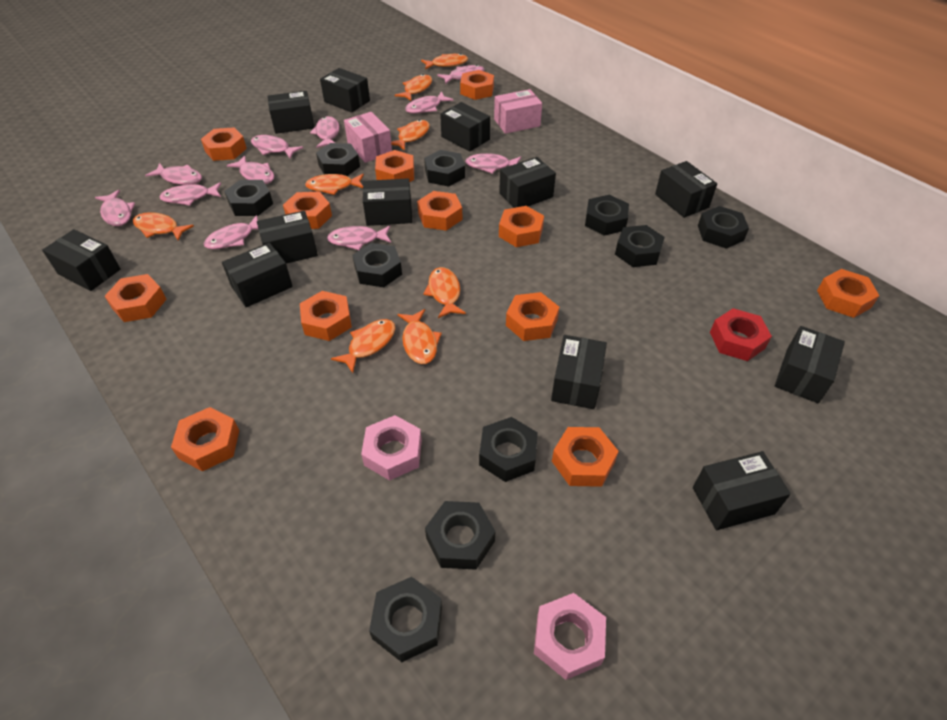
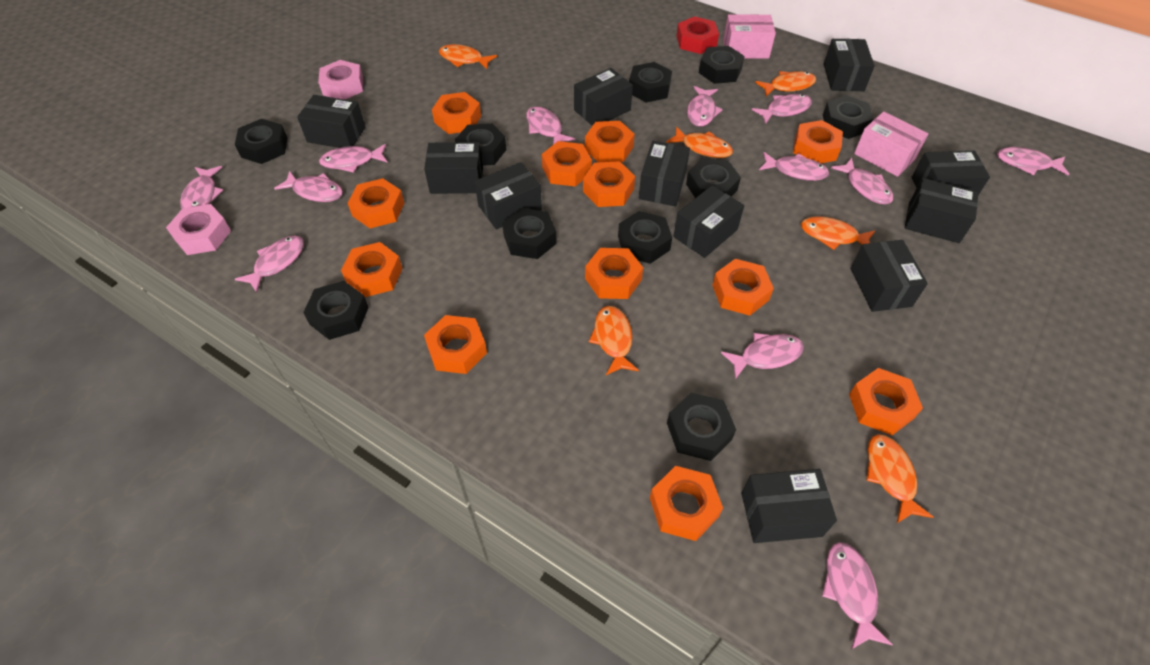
black box: 12 -> 11
orange fish: 8 -> 6
pink fish: 11 -> 12

